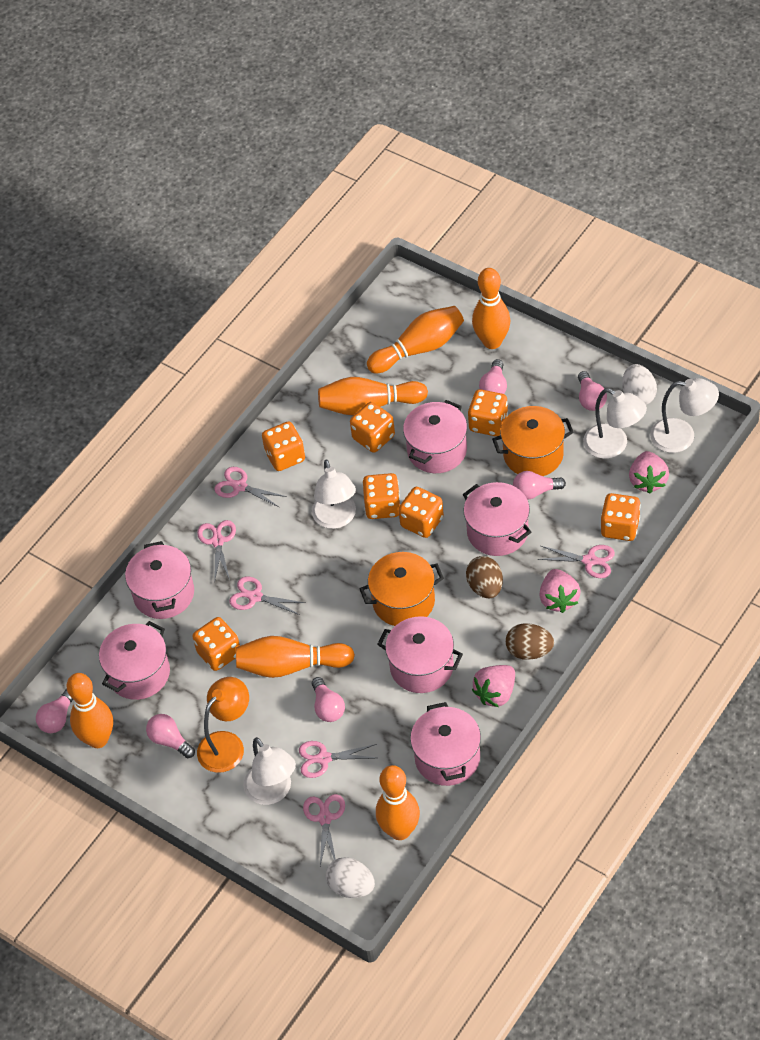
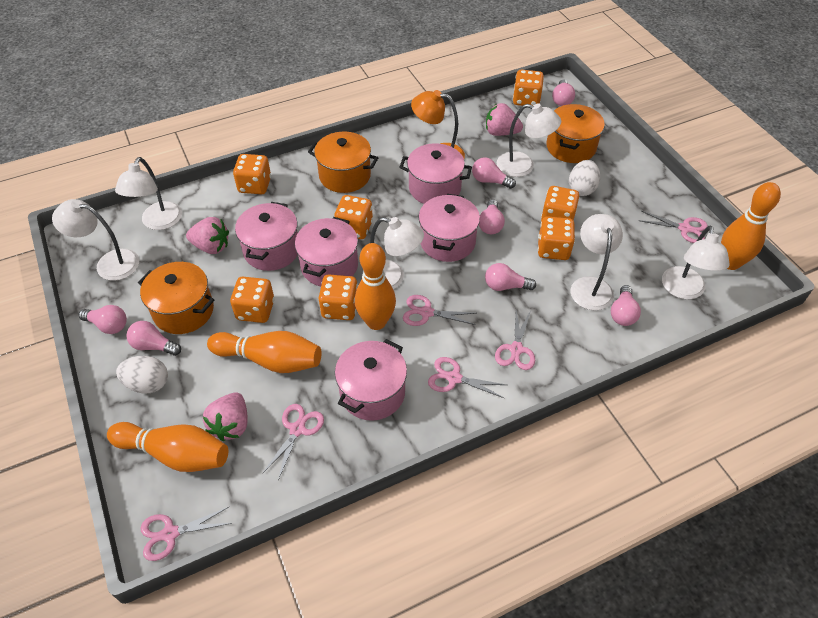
brown egg: 2 -> 0
orange bowling pin: 6 -> 4
orange pot: 2 -> 3
pink light bulb: 6 -> 7
pink pot: 6 -> 5
white lamp: 4 -> 6

